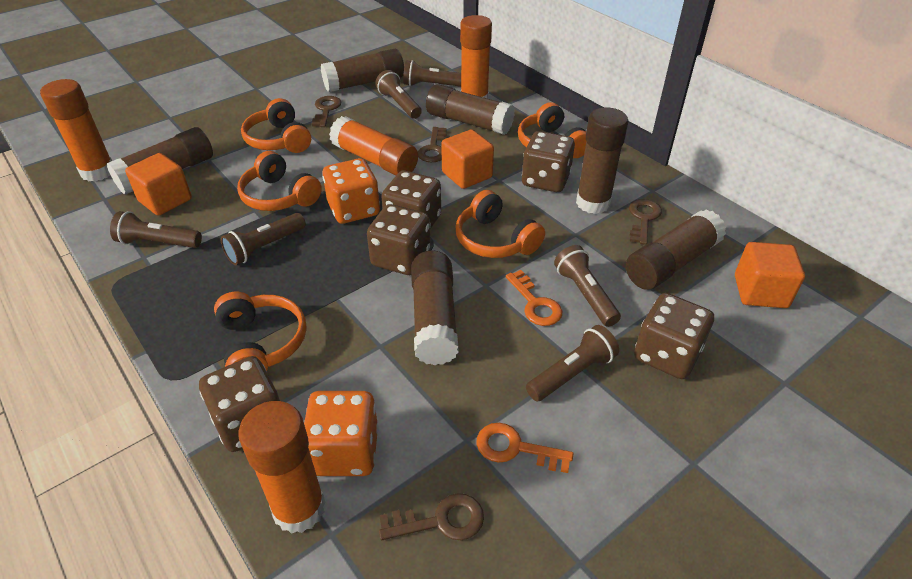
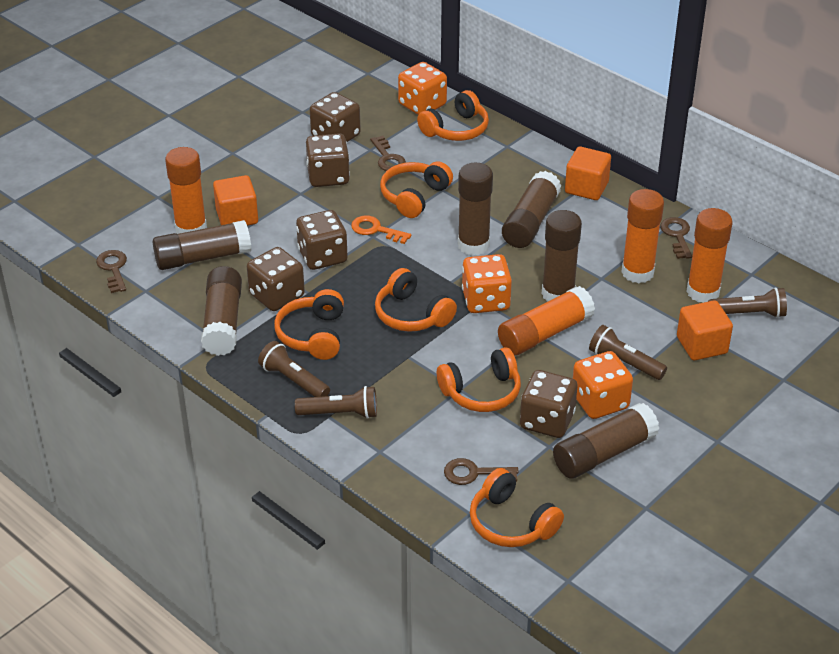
brown flashlight: 6 -> 4
orange dice: 2 -> 3
orange headphones: 5 -> 6
orange key: 2 -> 1

